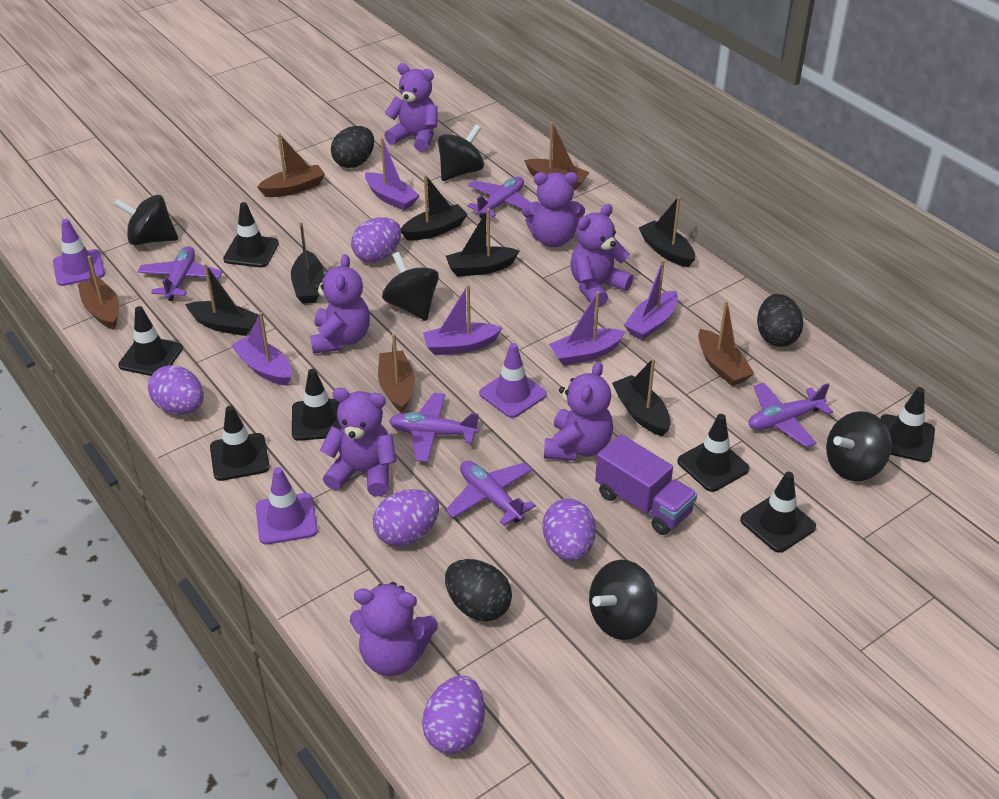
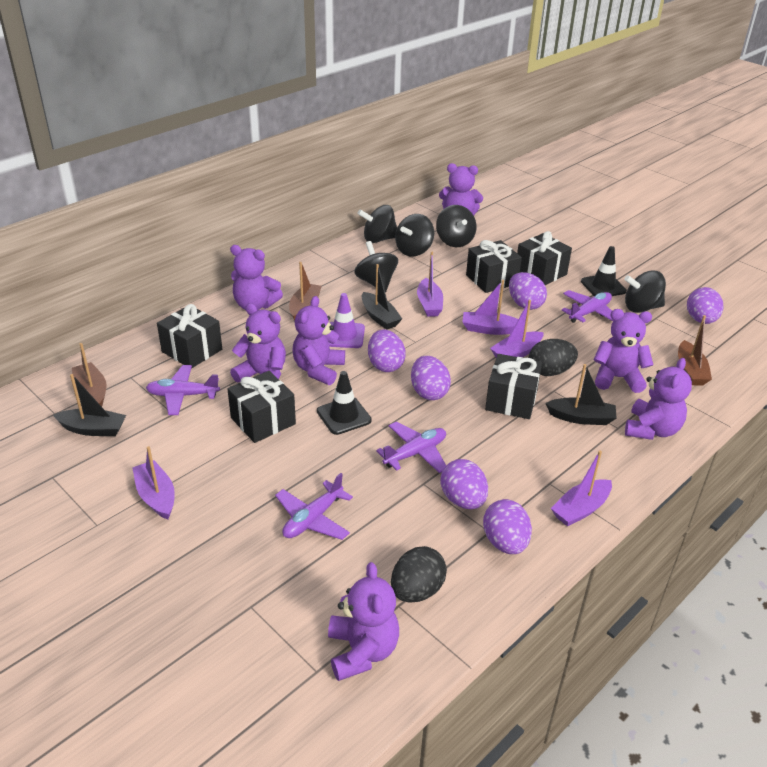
black boat: 6 -> 3
black egg: 3 -> 2
black gift: 0 -> 5
black traffic cone: 7 -> 2
brown boat: 5 -> 3
purple egg: 5 -> 6
purple plane: 5 -> 4
purple traffic cone: 3 -> 1
purple truck: 1 -> 0

